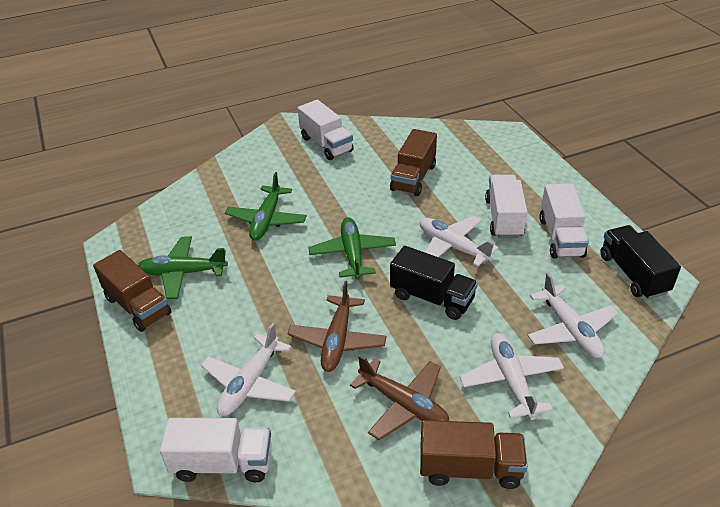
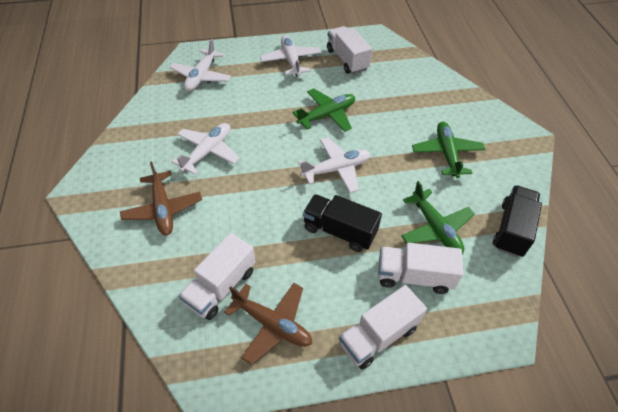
brown truck: 3 -> 0

